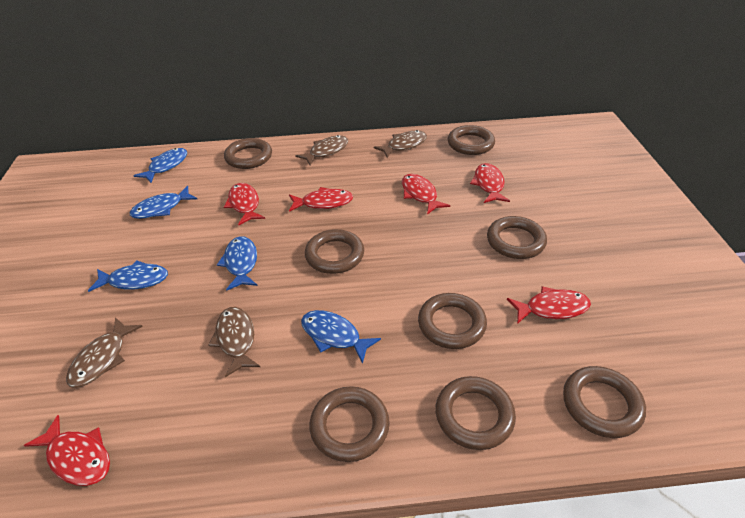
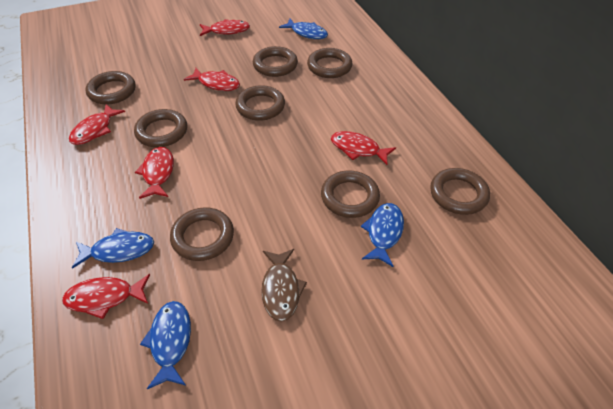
blue fish: 5 -> 4
brown fish: 4 -> 1

